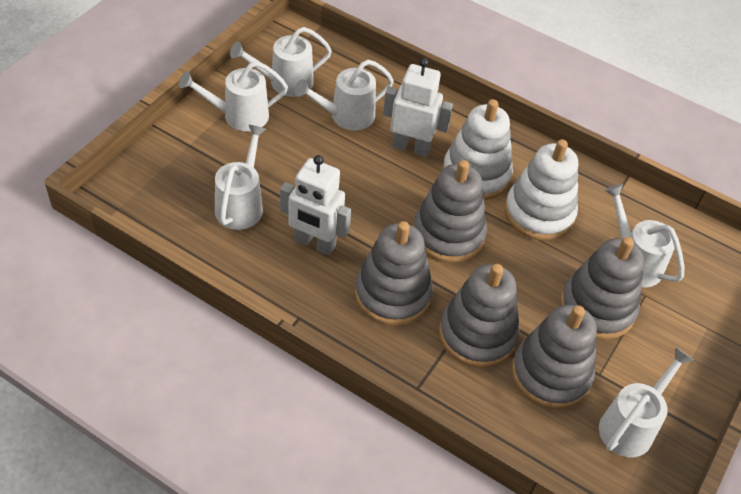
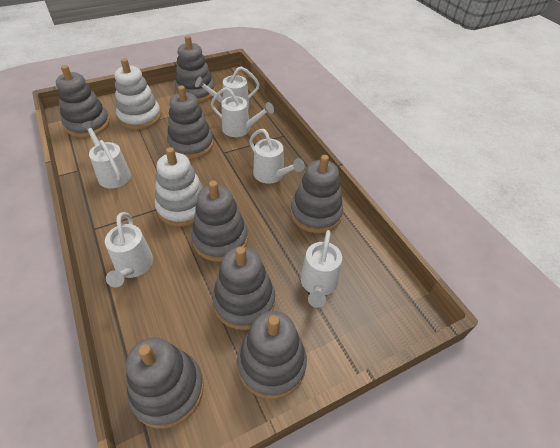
grey stacking toy: 5 -> 8
white robot: 2 -> 0

